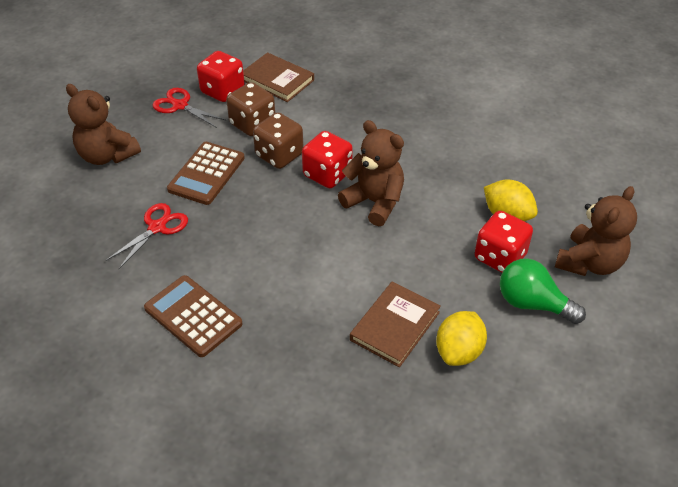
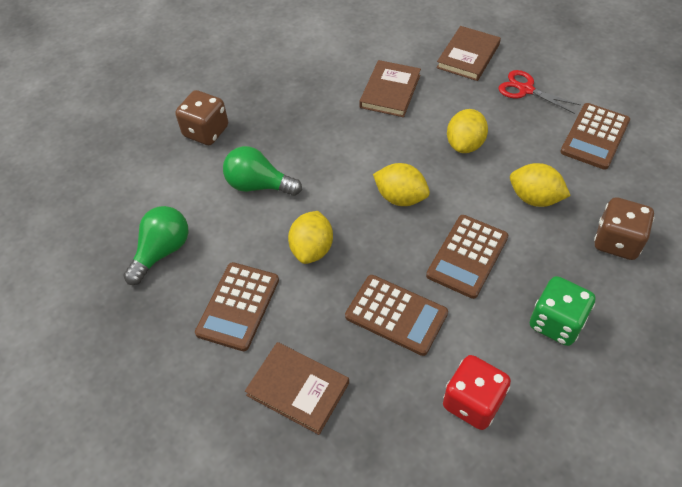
brown book: 2 -> 3
brown calculator: 2 -> 4
brown teddy bear: 3 -> 0
green dice: 0 -> 1
green light bulb: 1 -> 2
red dice: 3 -> 1
red scissors: 2 -> 1
yellow lemon: 2 -> 4

